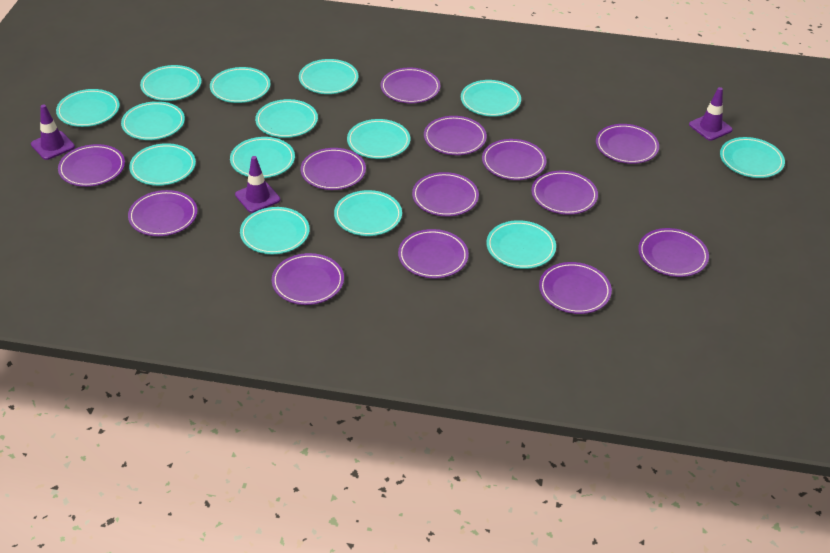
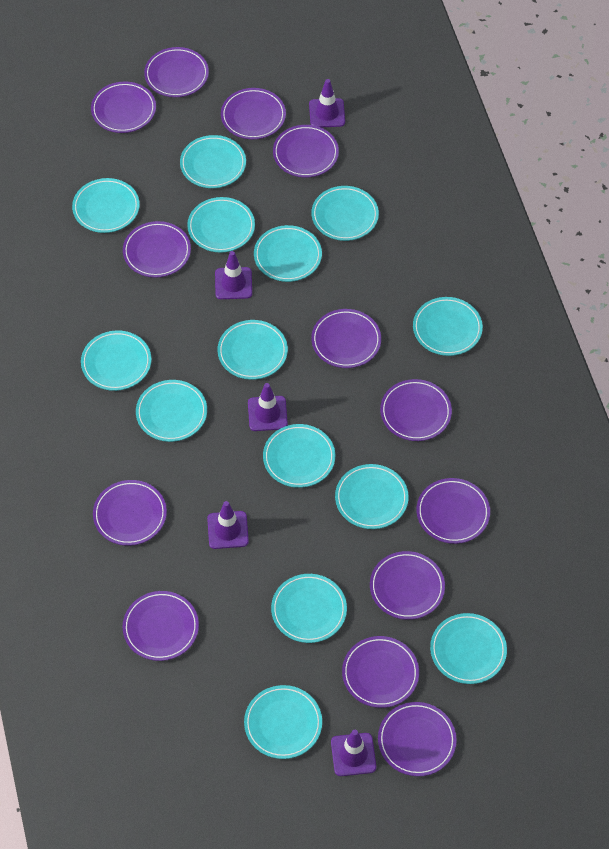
purple traffic cone: 3 -> 5

